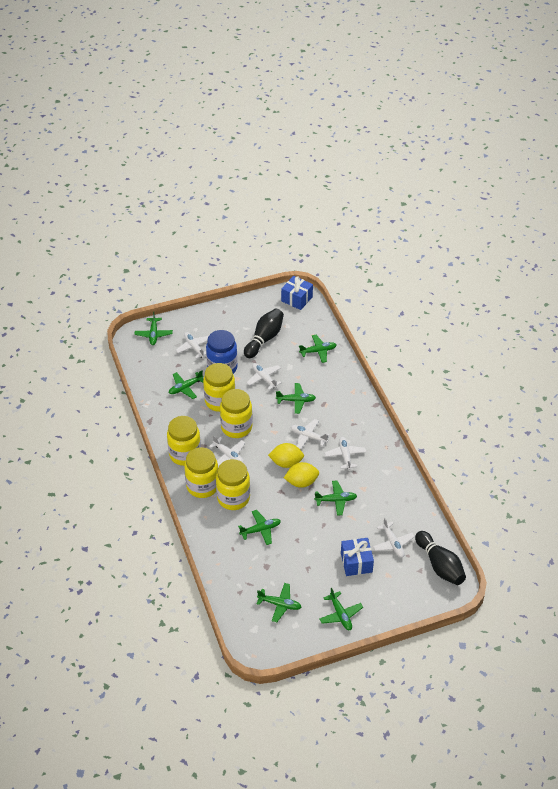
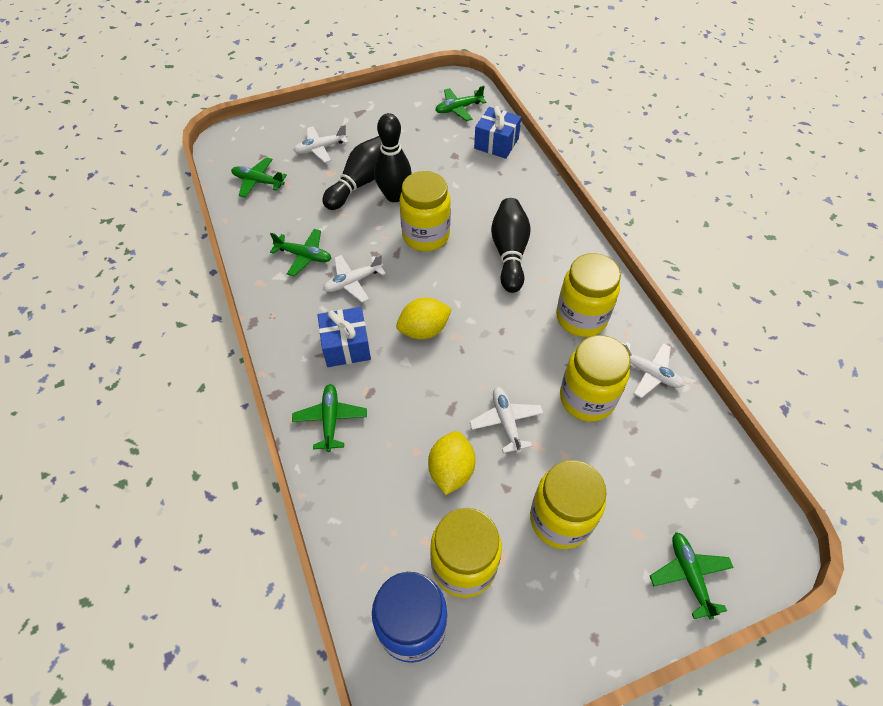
black bowling pin: 2 -> 3
green plane: 8 -> 5
white plane: 6 -> 4

